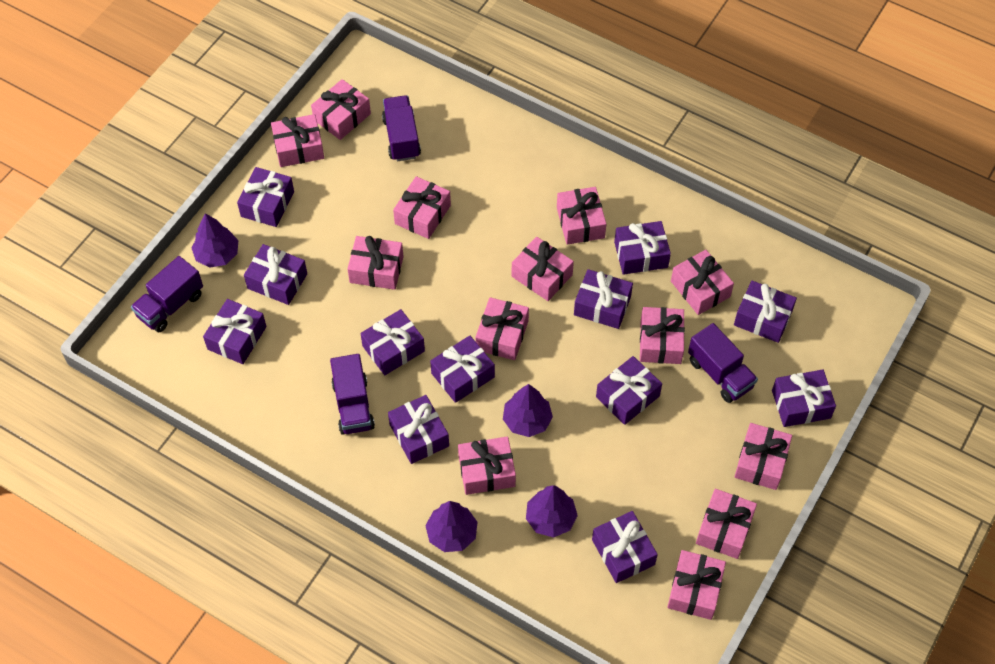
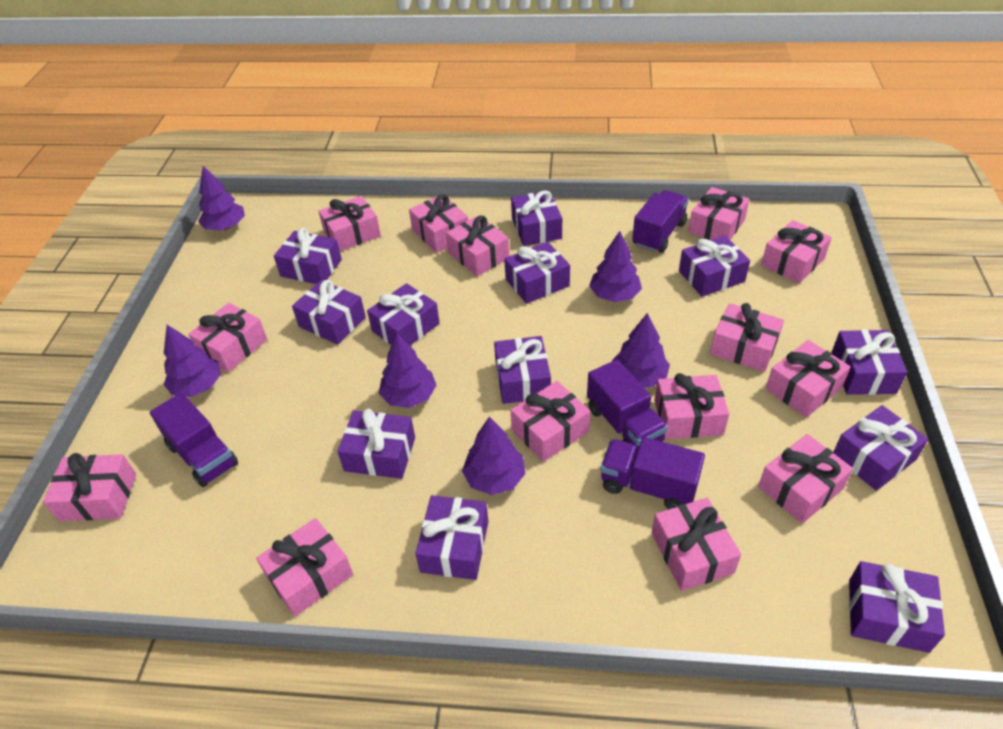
pink gift: 13 -> 14
purple tree: 4 -> 6

